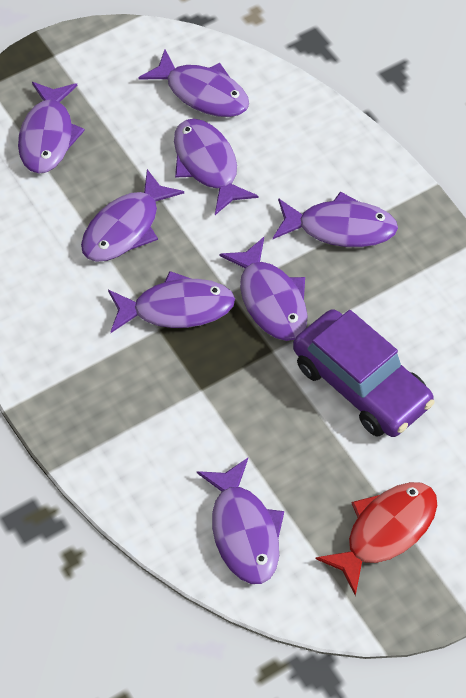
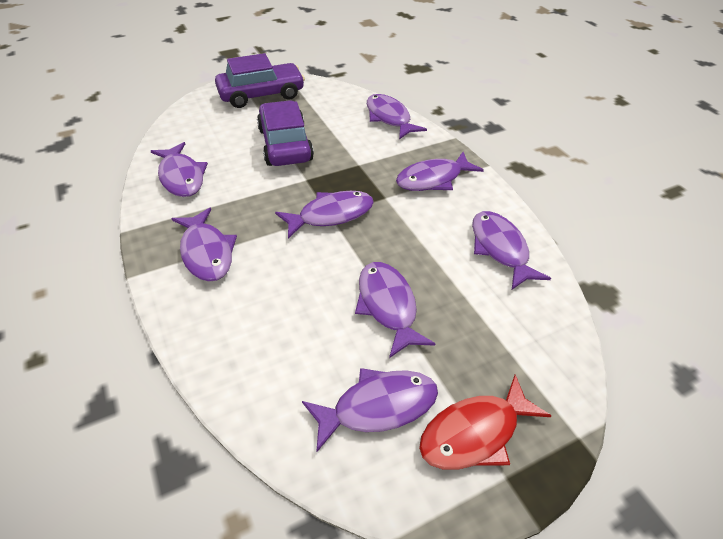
purple car: 1 -> 2

